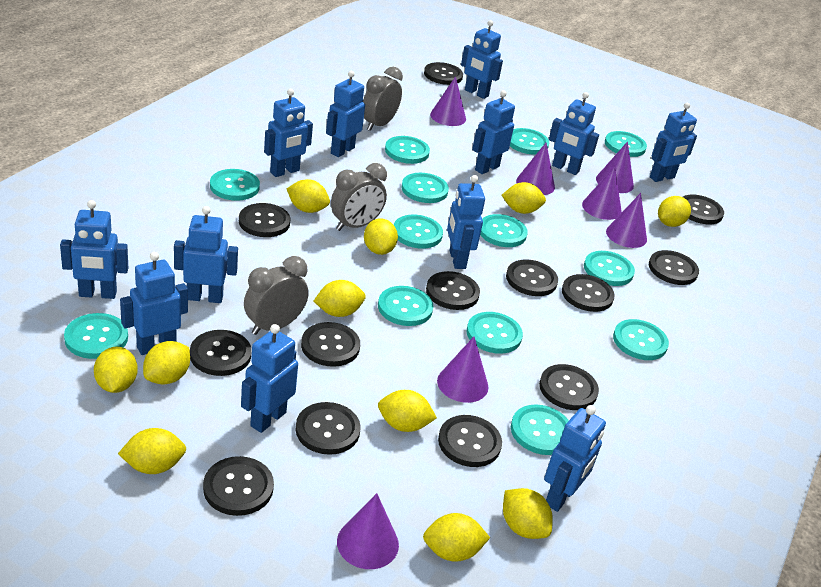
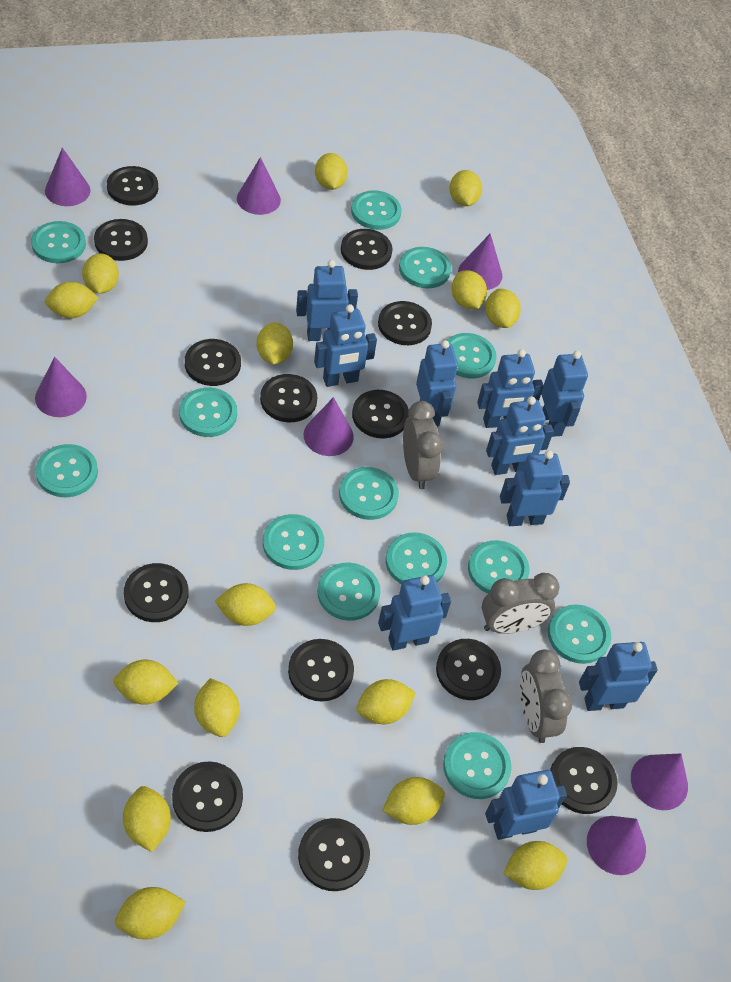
blue robot: 12 -> 10
yellow lemon: 11 -> 15

